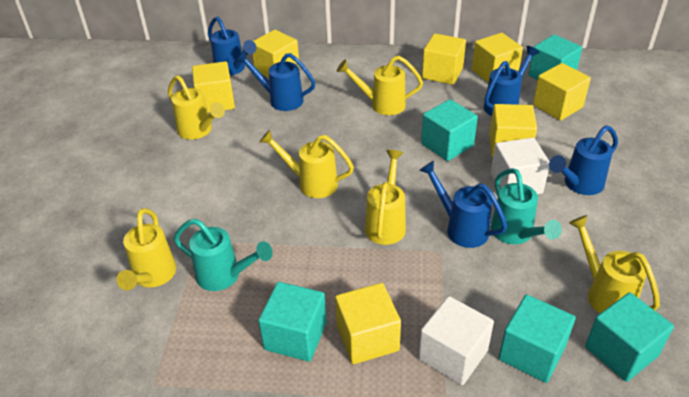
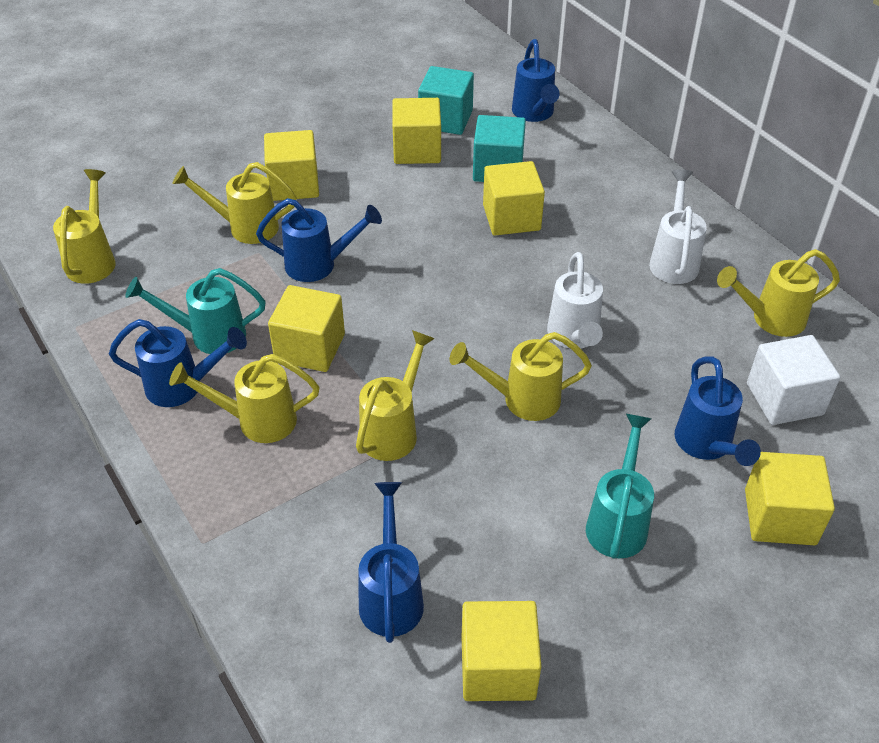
turquoise cube: 5 -> 2
white cube: 2 -> 1
white watering can: 0 -> 2
yellow cube: 7 -> 6

